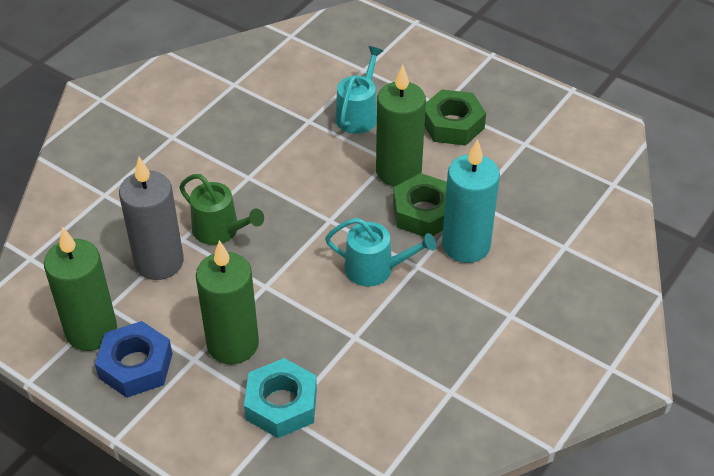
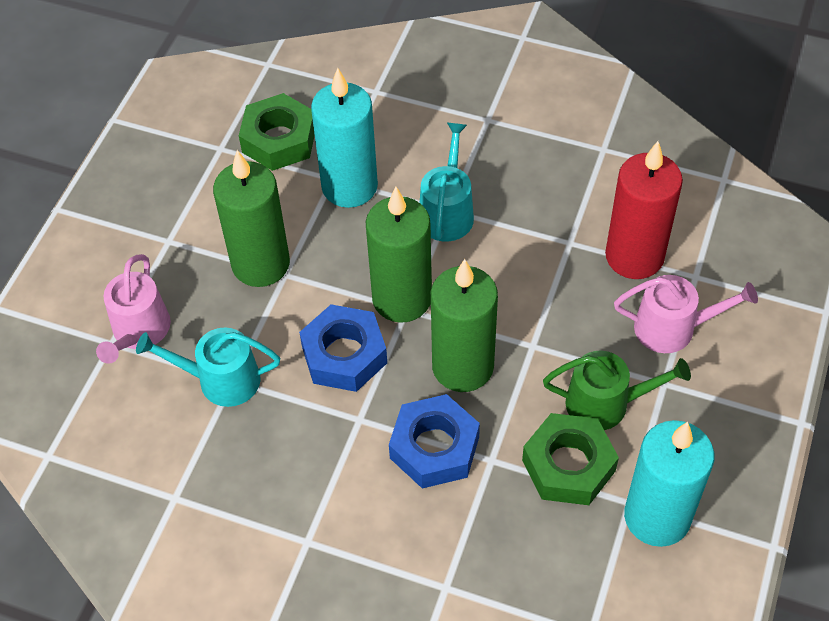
blue nut: 1 -> 2
grey candle: 1 -> 0
pink watering can: 0 -> 2
red candle: 0 -> 1
turquoise candle: 1 -> 2
turquoise nut: 1 -> 0

